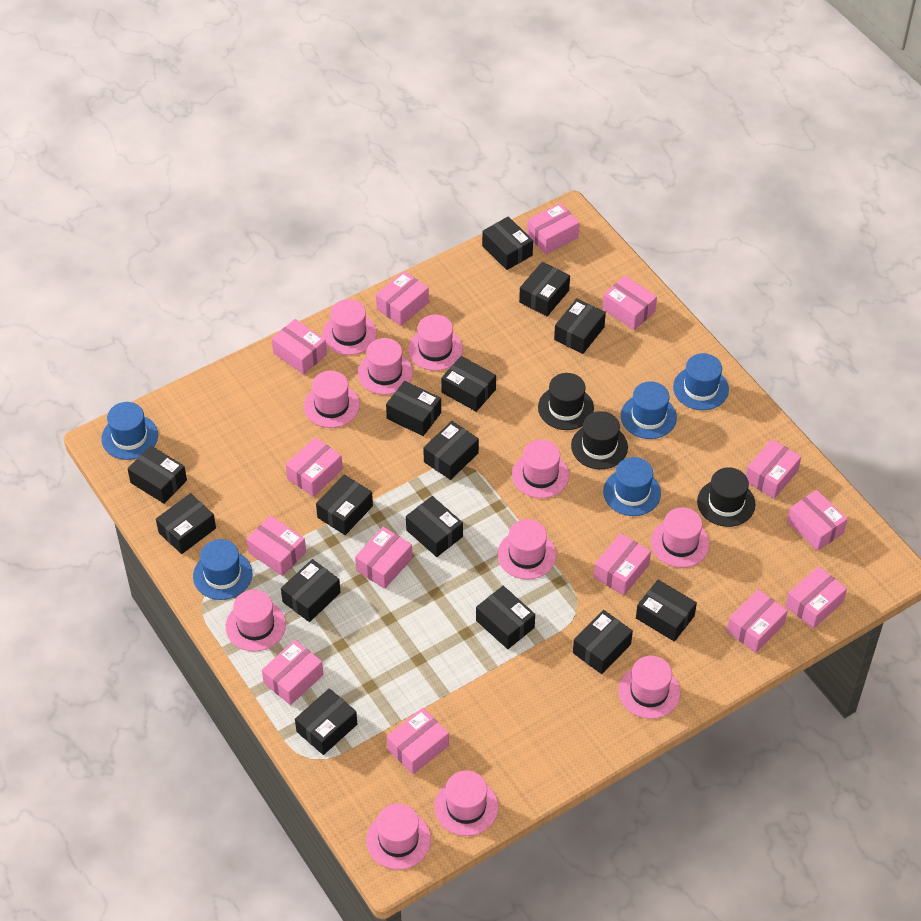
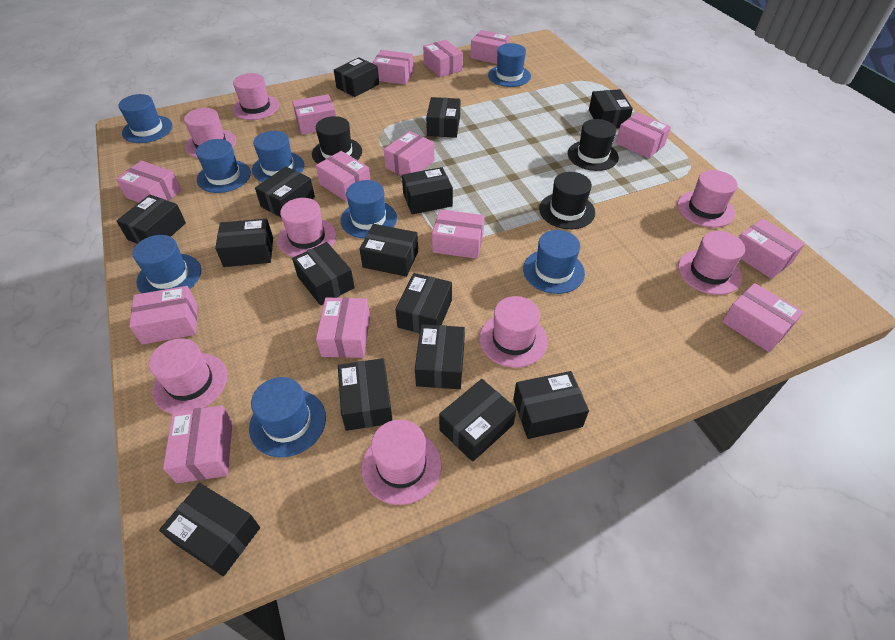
blue hat: 5 -> 8
pink hat: 11 -> 8

